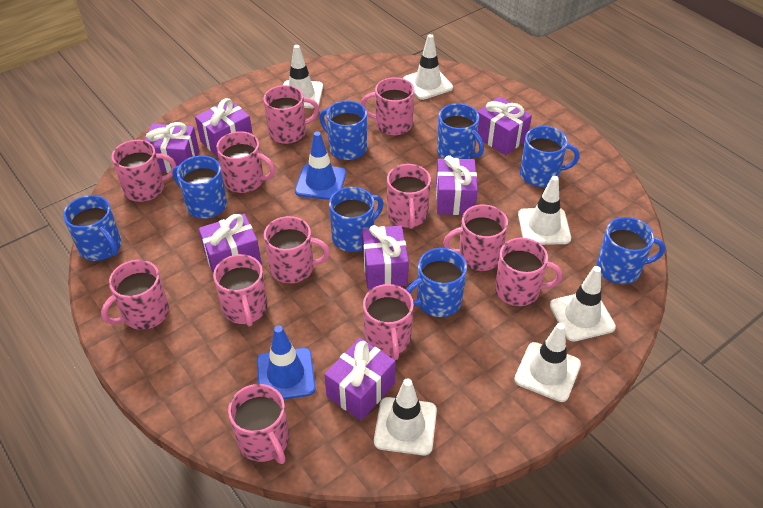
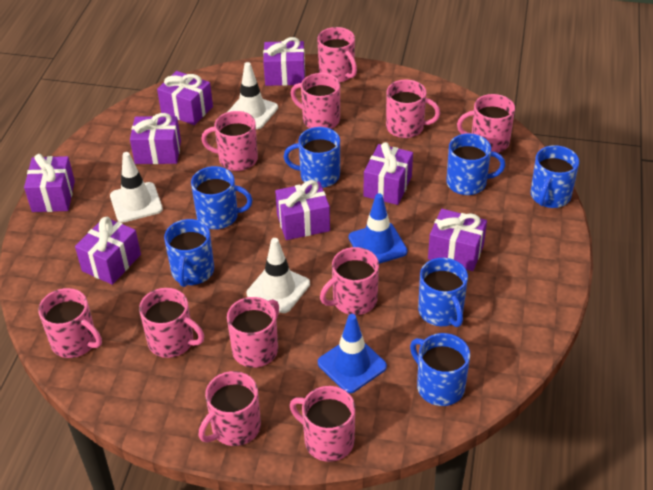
blue mug: 8 -> 7
pink mug: 12 -> 11
purple gift: 7 -> 8
white traffic cone: 6 -> 3

